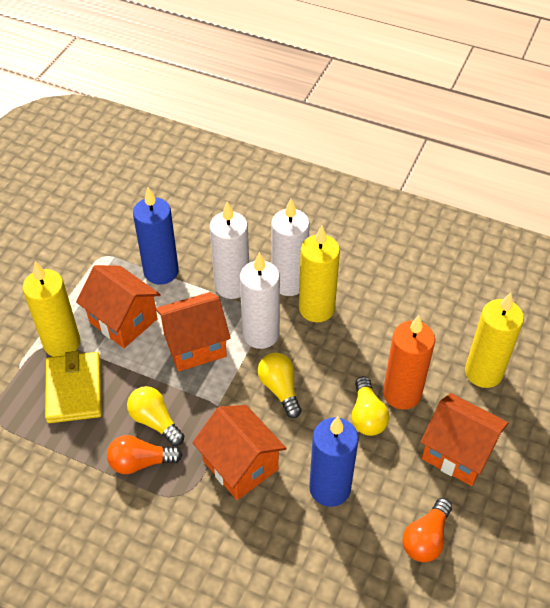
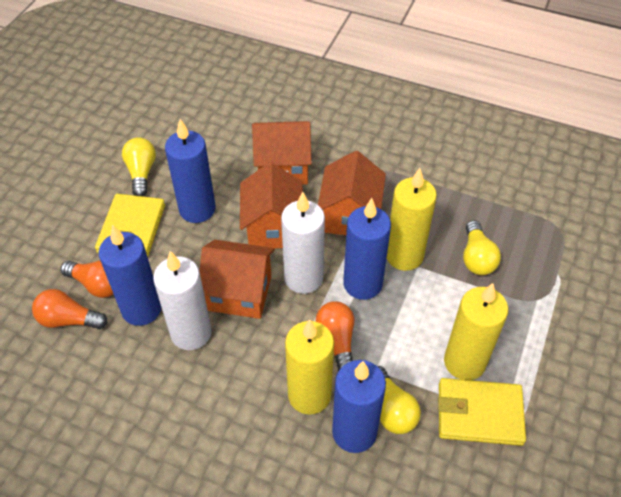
blue candle: 2 -> 4
orange candle: 1 -> 0
orange light bulb: 2 -> 3
white candle: 3 -> 2
yellow wallet: 1 -> 2

